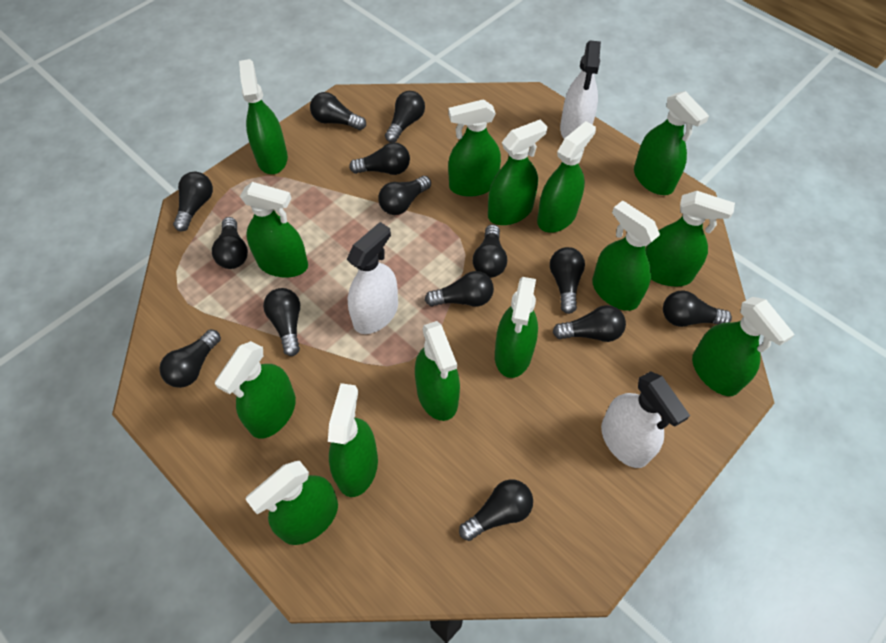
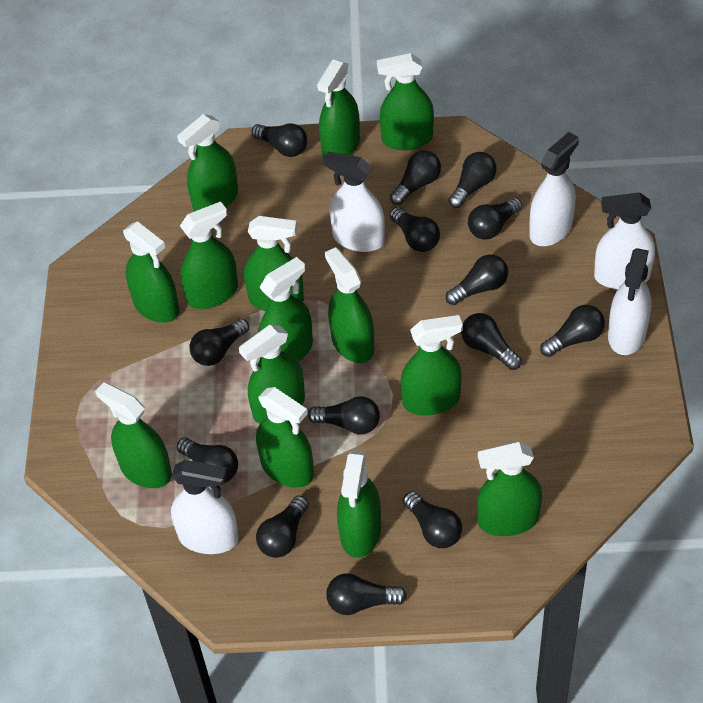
white spray bottle: 3 -> 5

